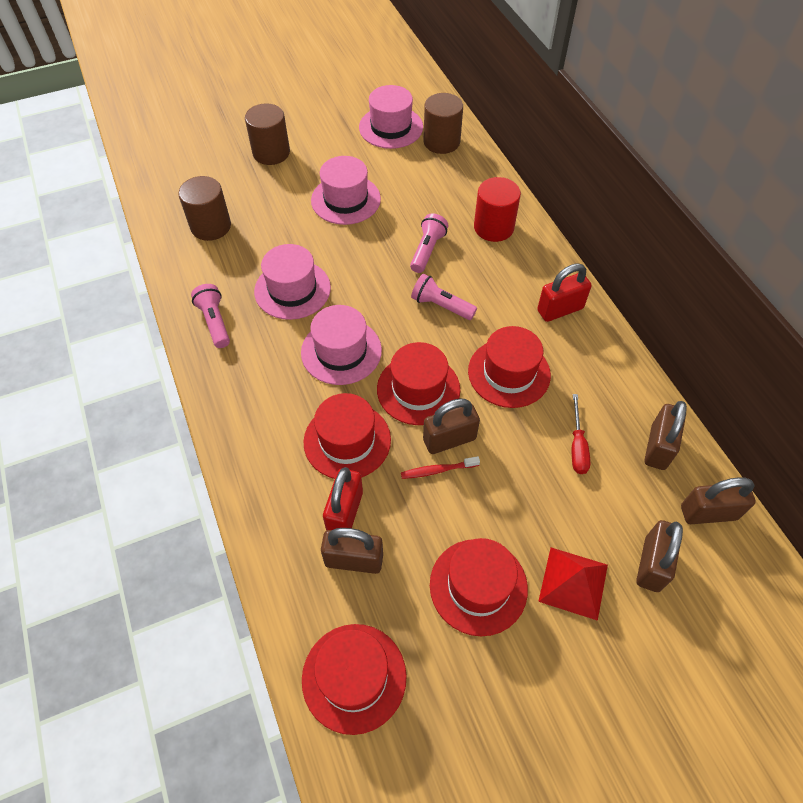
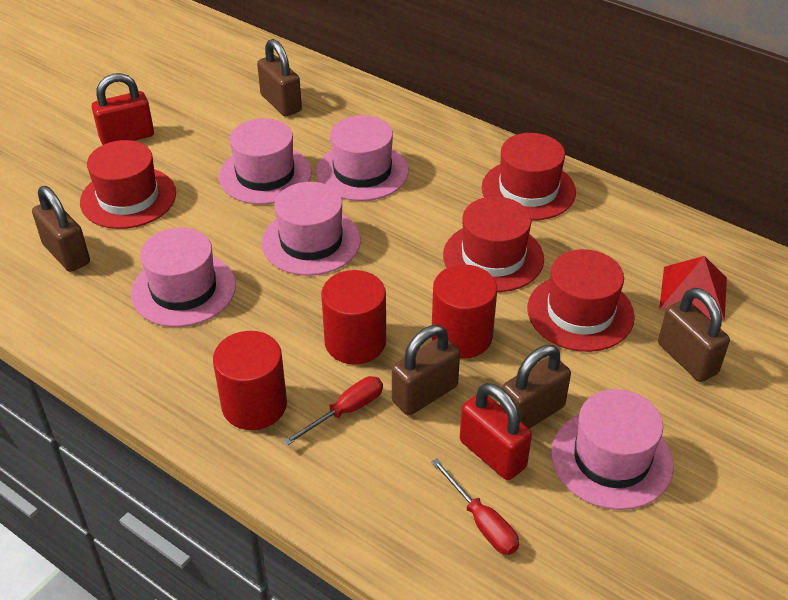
brown cylinder: 3 -> 0
pink flashlight: 3 -> 0
pink hat: 4 -> 5
red cylinder: 1 -> 3
red hat: 5 -> 4
red screwdriver: 1 -> 2
red toothbrush: 1 -> 0

